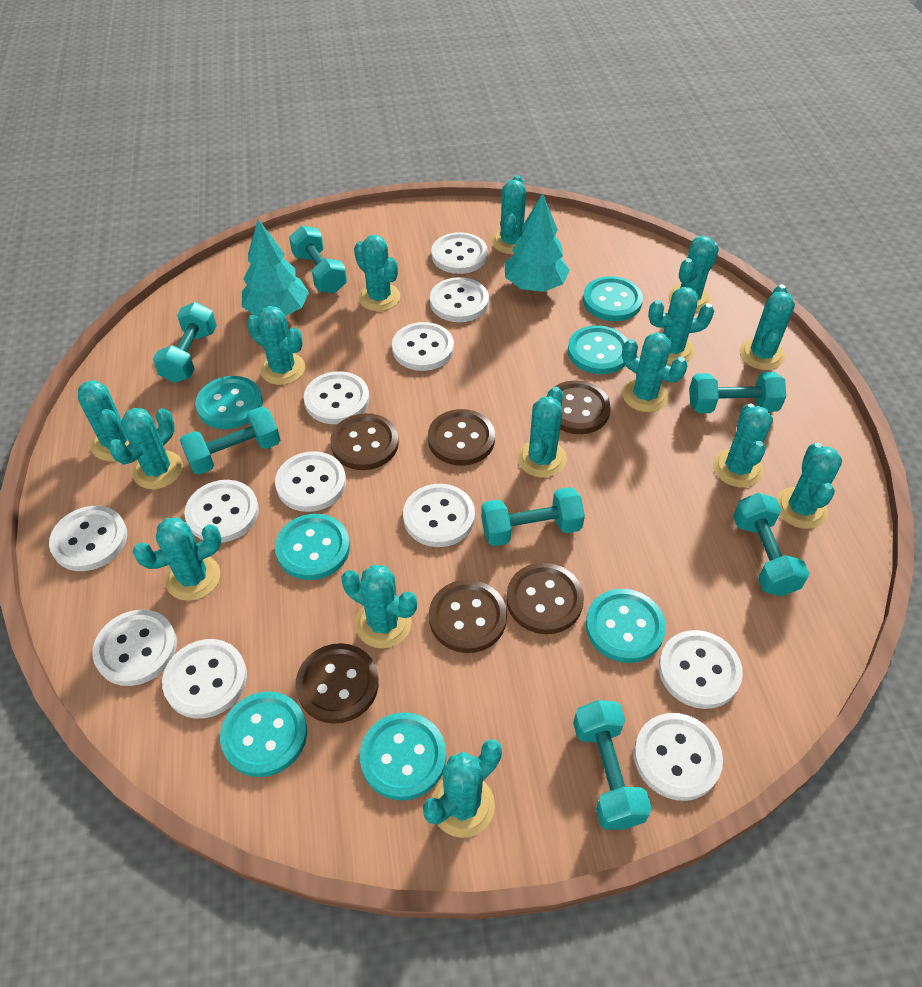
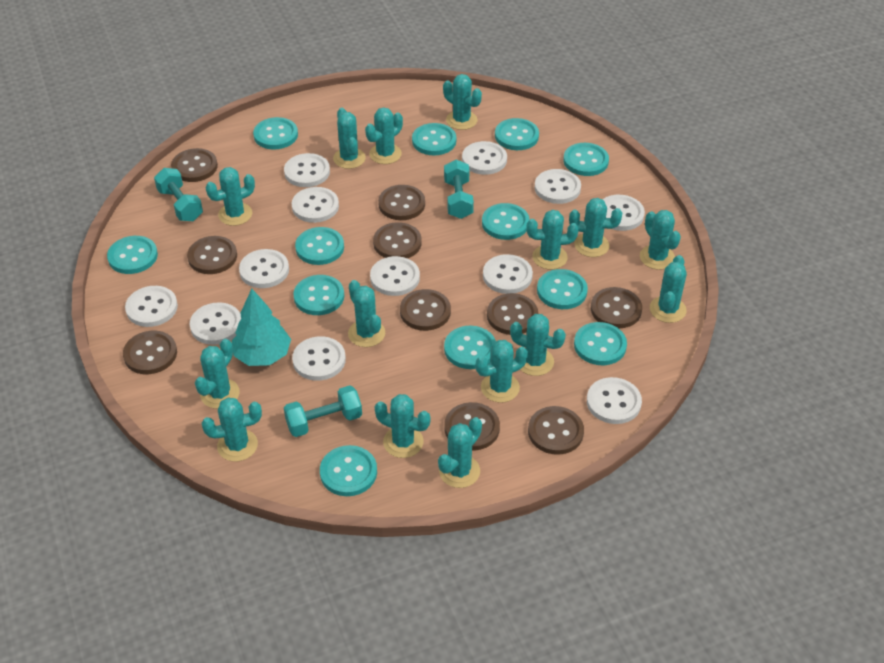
brown button: 6 -> 10
turquoise button: 7 -> 12
turquoise dumbbell: 7 -> 3
turquoise tree: 2 -> 1

